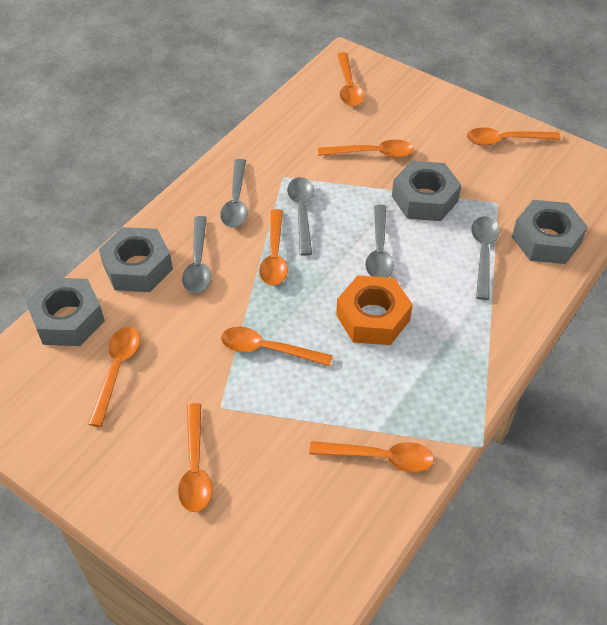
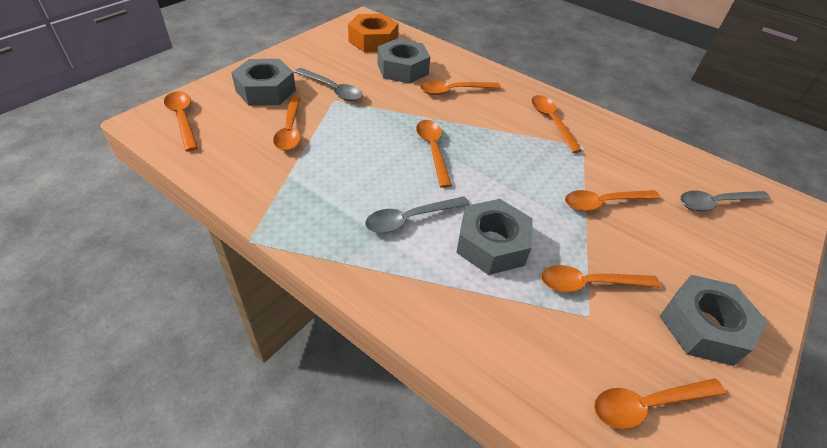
grey spoon: 5 -> 3

